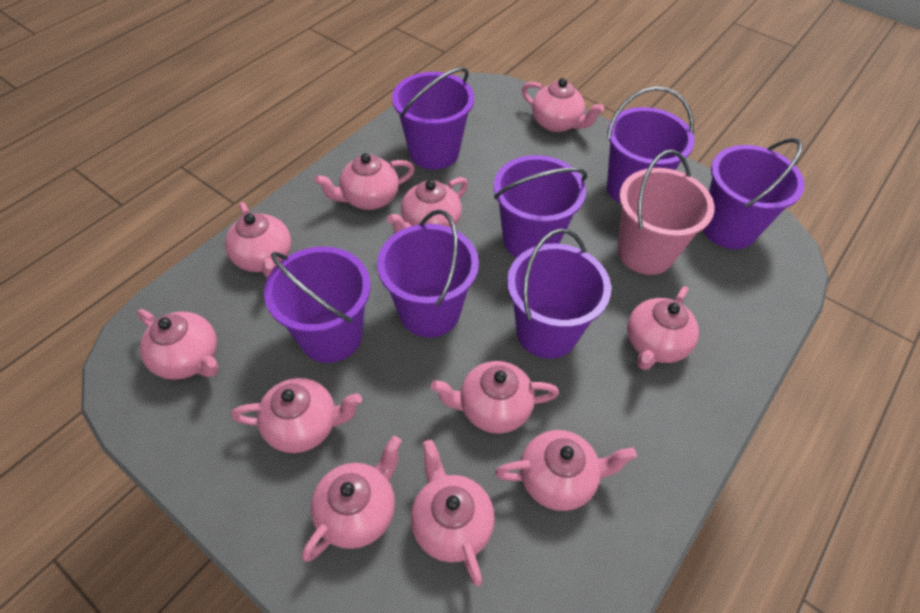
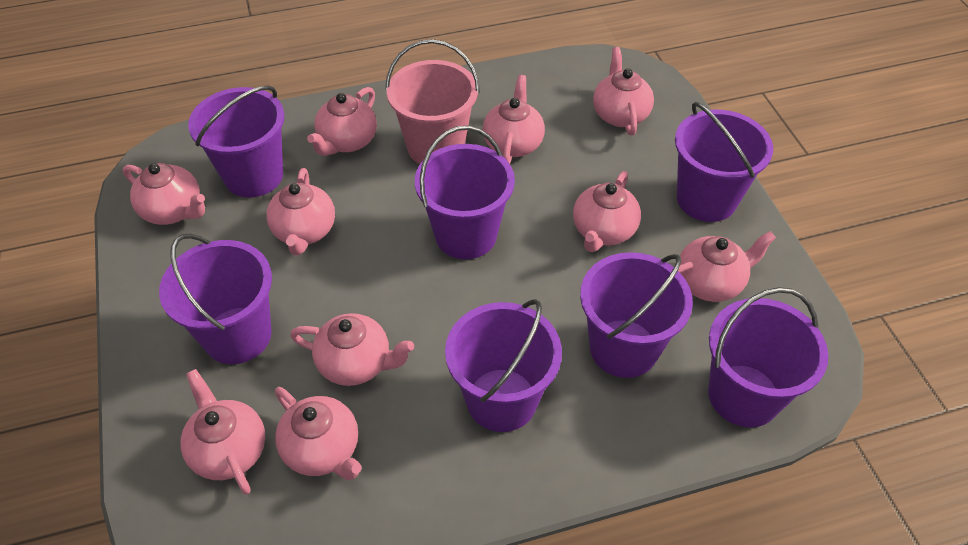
pink teapot: 11 -> 10

